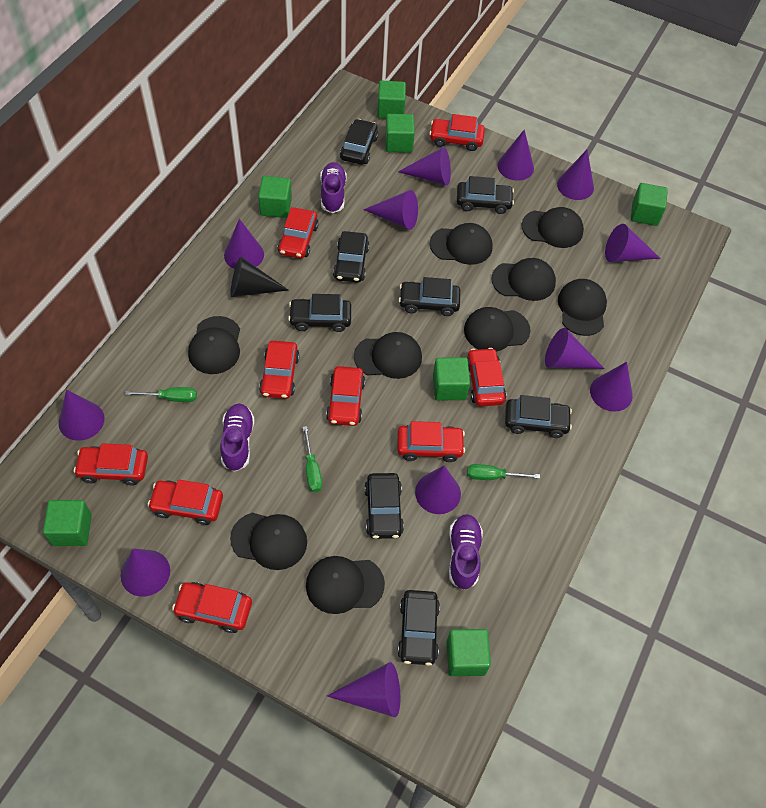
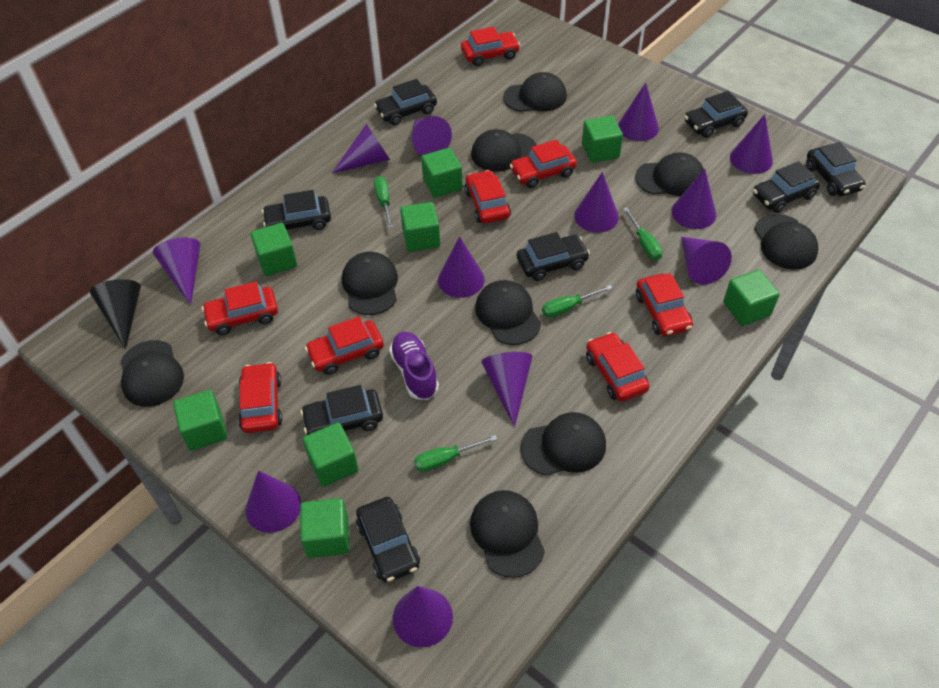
green cube: 7 -> 8
green screwdriver: 3 -> 4
purple shoe: 3 -> 1
red car: 9 -> 8

